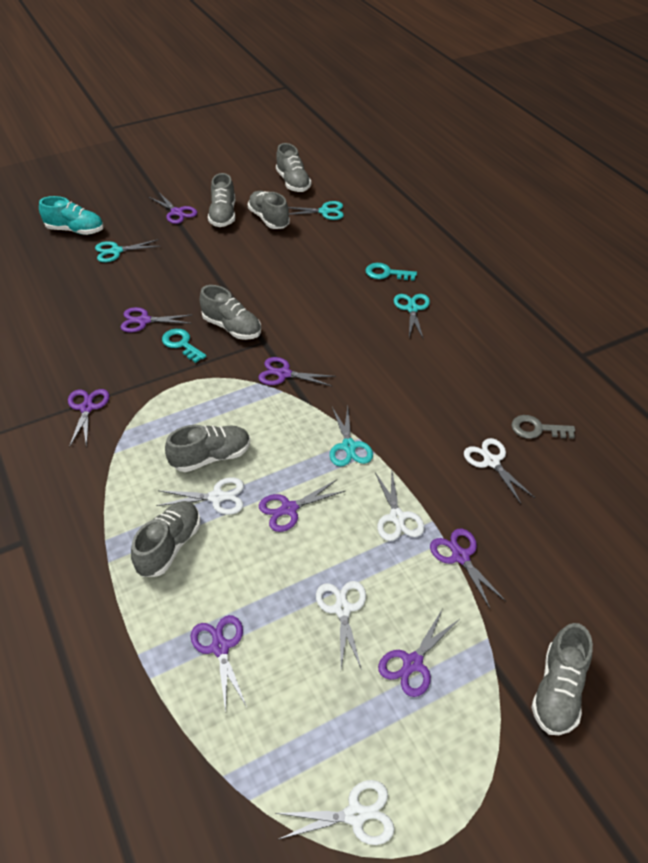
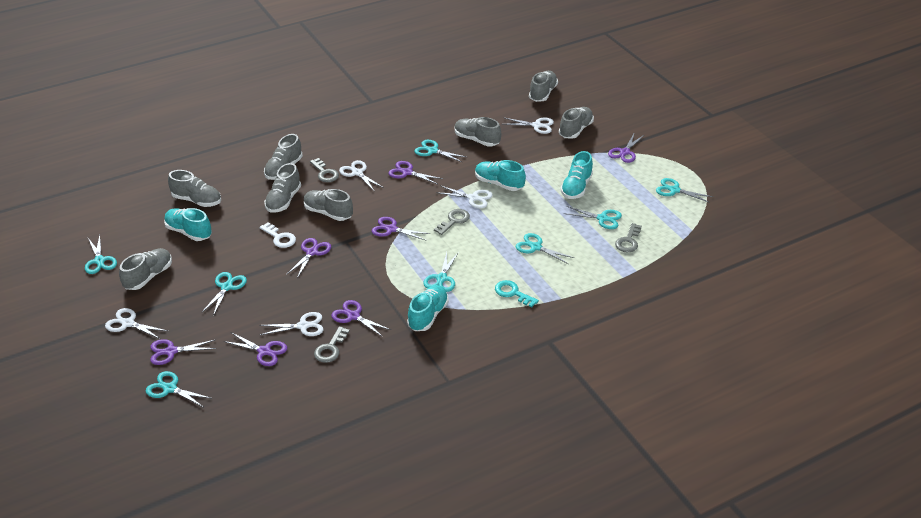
grey key: 1 -> 4
grey shoe: 7 -> 8
purple scissors: 8 -> 7
turquoise key: 2 -> 1
turquoise scissors: 4 -> 8
turquoise shoe: 1 -> 4
white key: 0 -> 1

